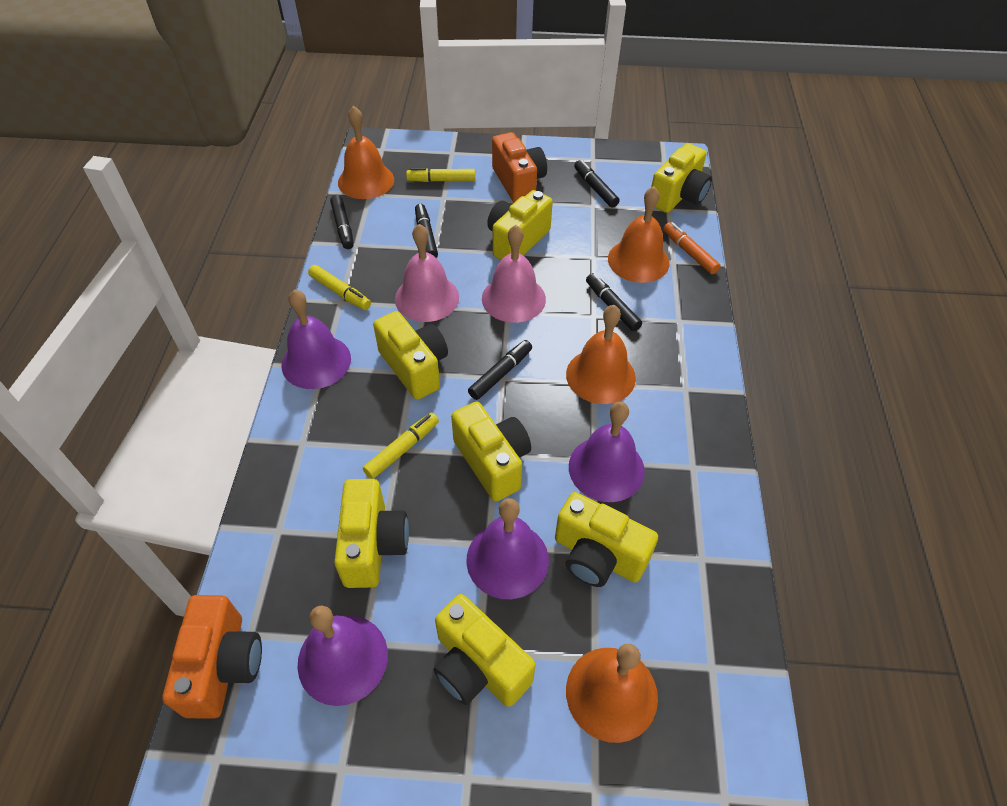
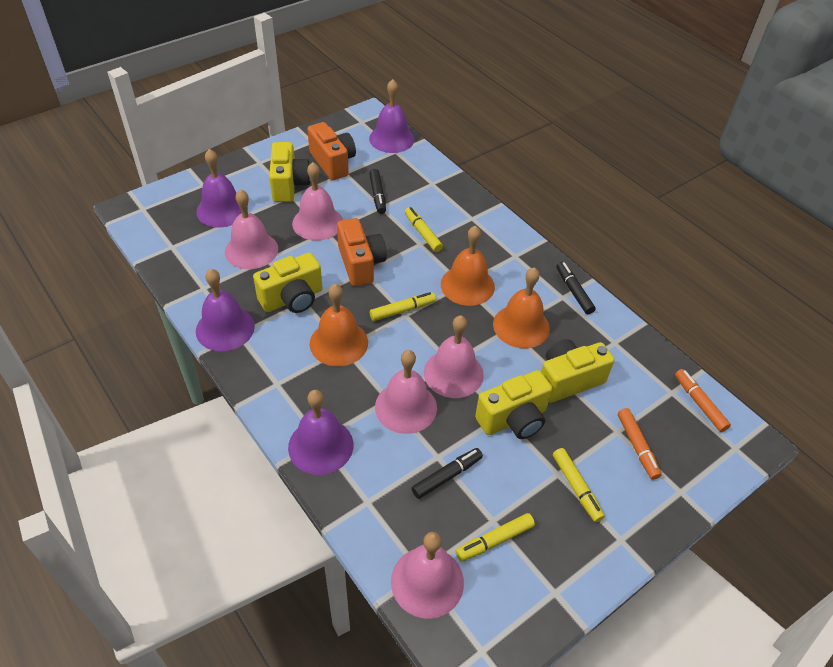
black marker: 5 -> 3
orange bell: 4 -> 3
orange marker: 1 -> 2
pink bell: 2 -> 5
yellow camera: 7 -> 4
yellow marker: 3 -> 4

